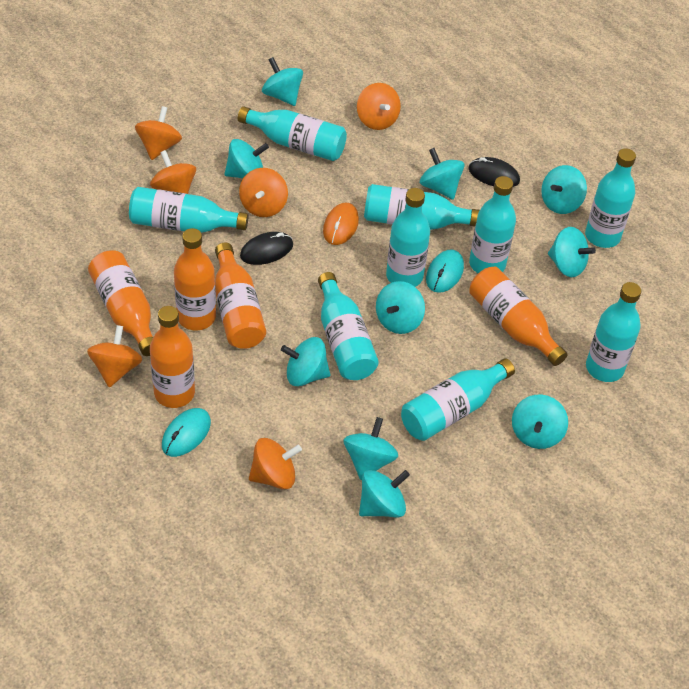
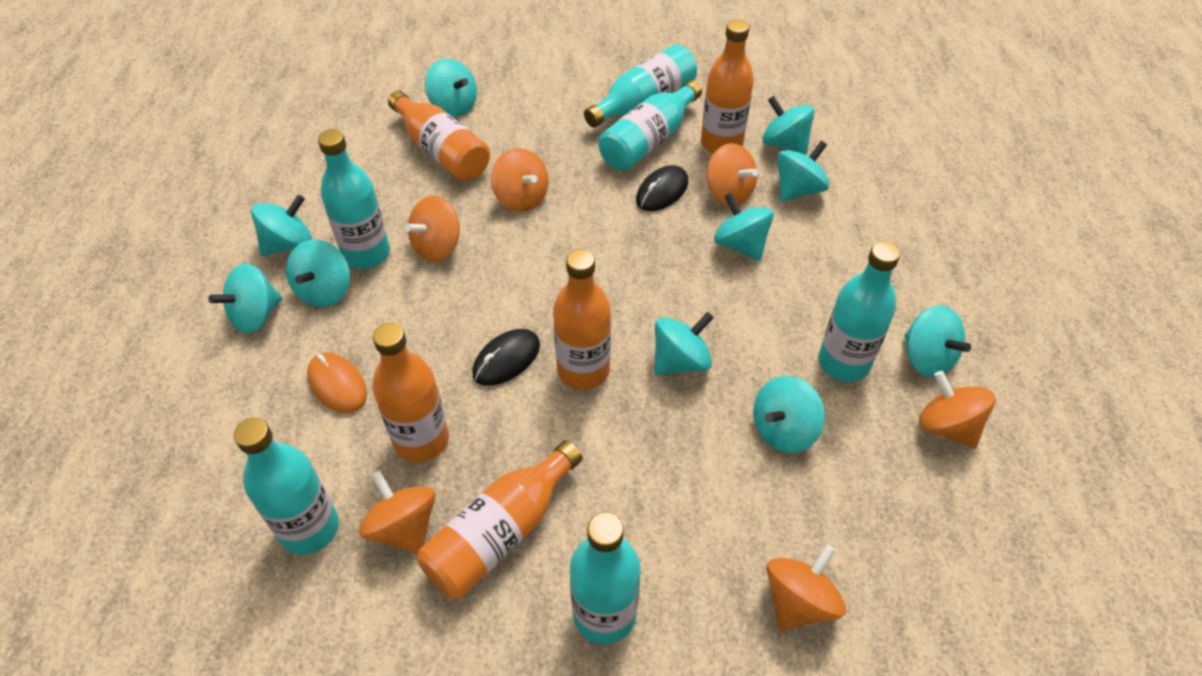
turquoise bottle: 9 -> 6
turquoise mouse: 2 -> 0

